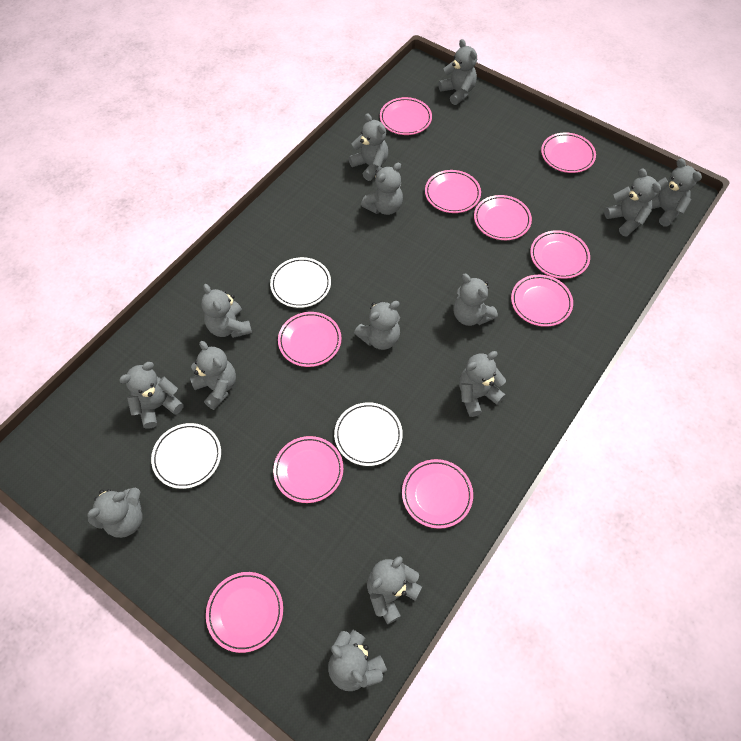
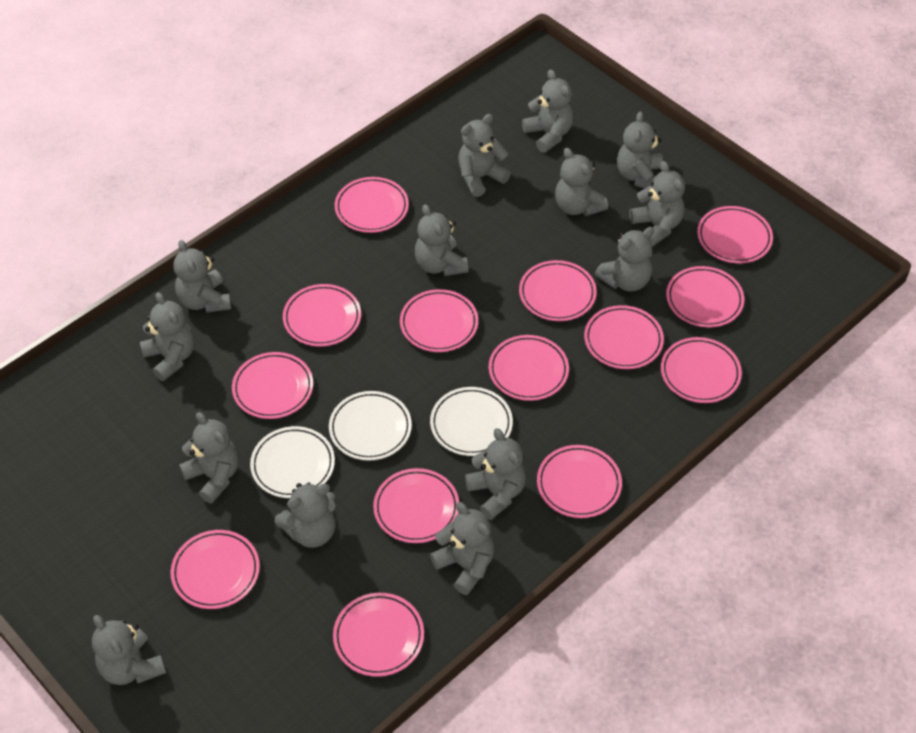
pink plate: 10 -> 14

